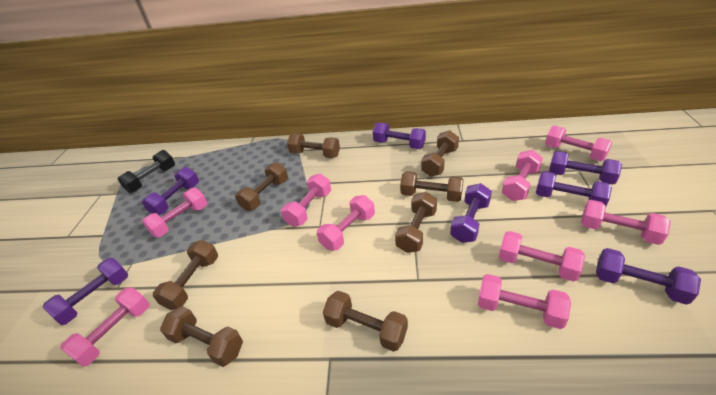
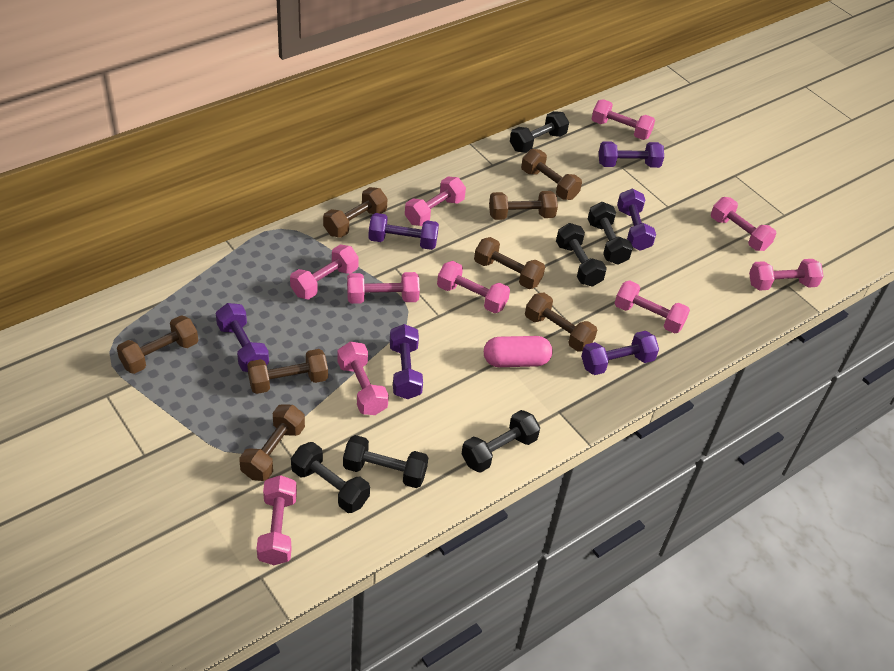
black dumbbell: 1 -> 6
pink capsule: 0 -> 1
pink dumbbell: 9 -> 10
purple dumbbell: 7 -> 6

